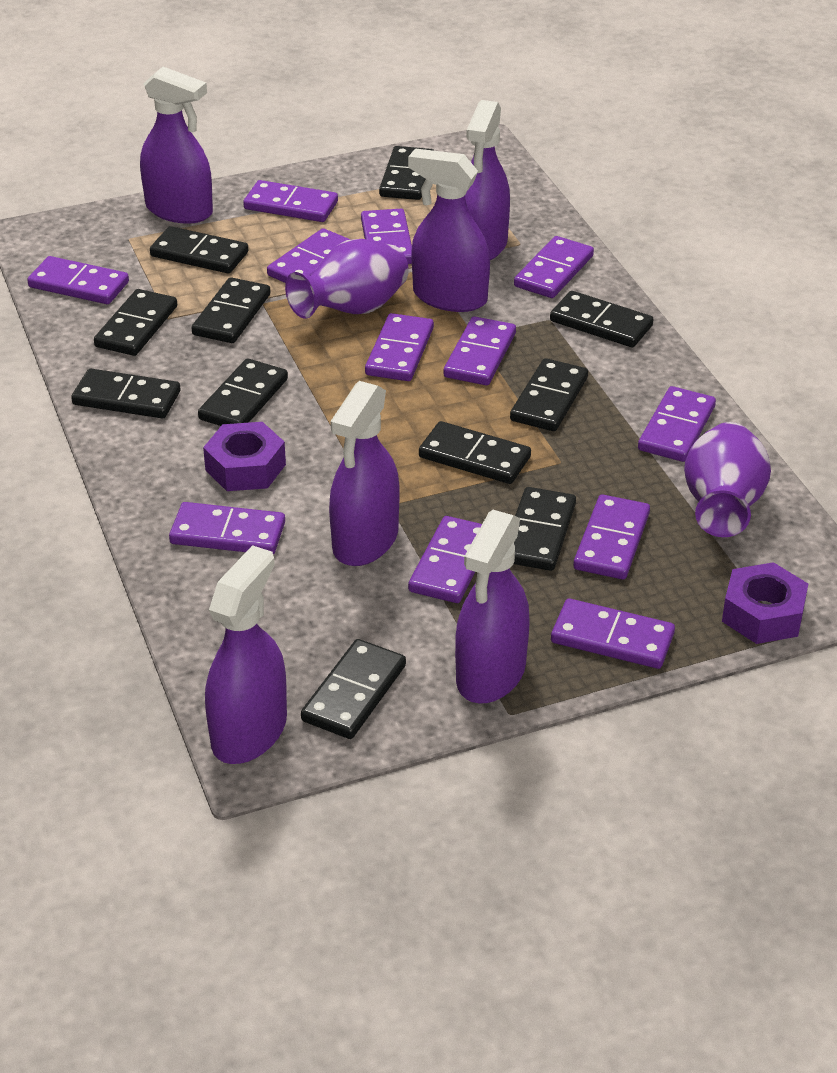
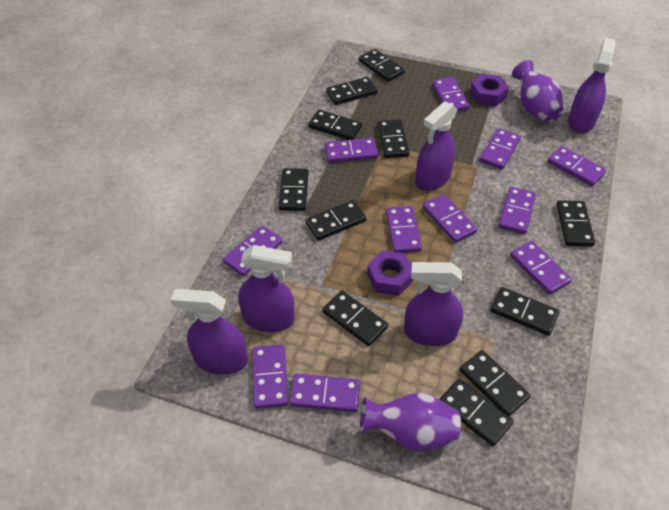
purple domino: 12 -> 11
purple spray bottle: 6 -> 5

